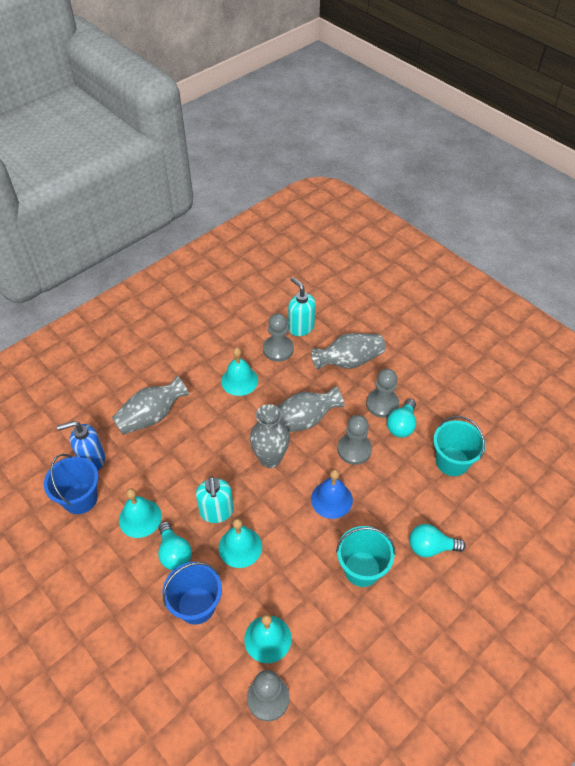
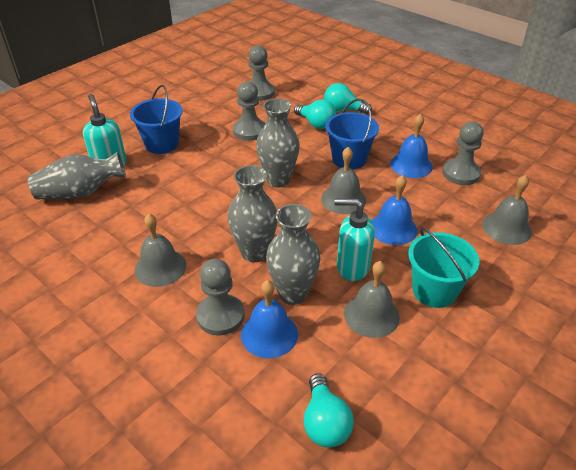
blue bell: 1 -> 3
blue soap dispenser: 1 -> 0
grey bell: 0 -> 4
turquoise bell: 4 -> 0
turquoise bucket: 2 -> 1

